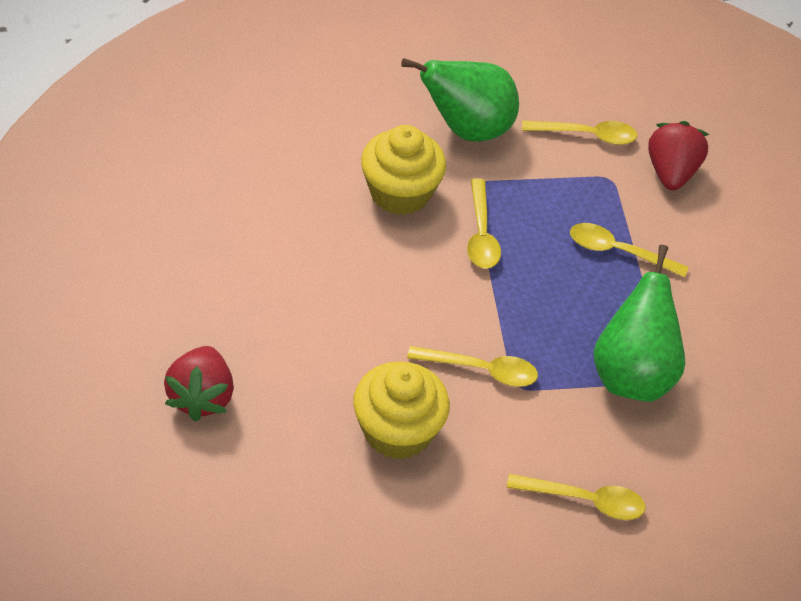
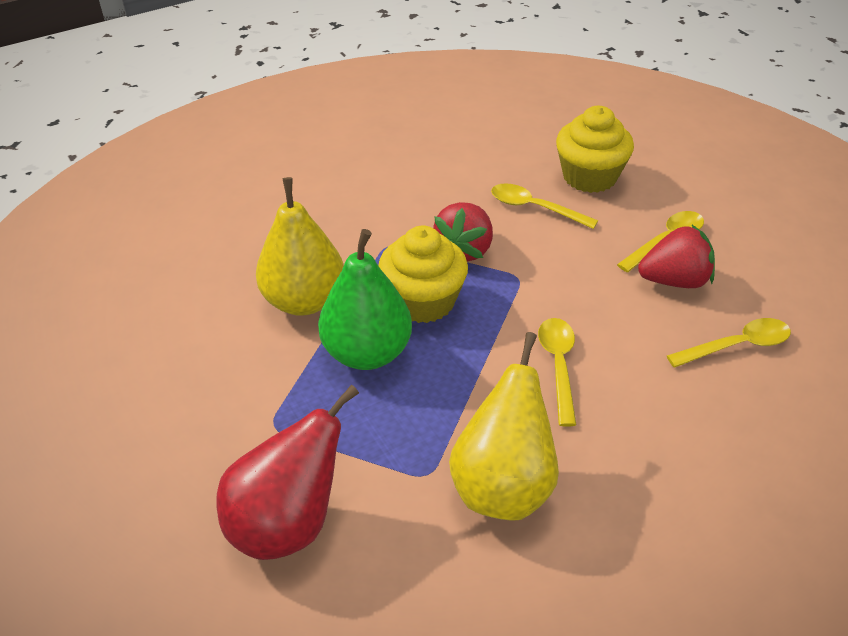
green pear: 2 -> 1
red pear: 0 -> 1
yellow pear: 0 -> 2
yellow spoon: 5 -> 4

